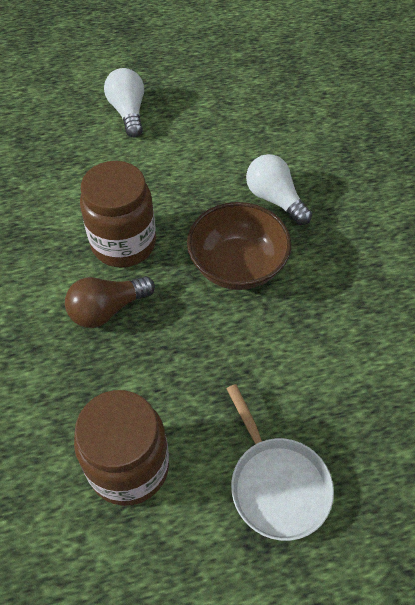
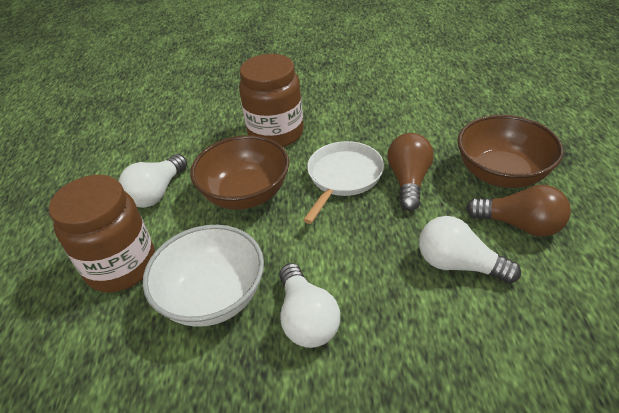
brown bowl: 1 -> 2
brown light bulb: 1 -> 2
white bowl: 0 -> 1
white light bulb: 2 -> 3

